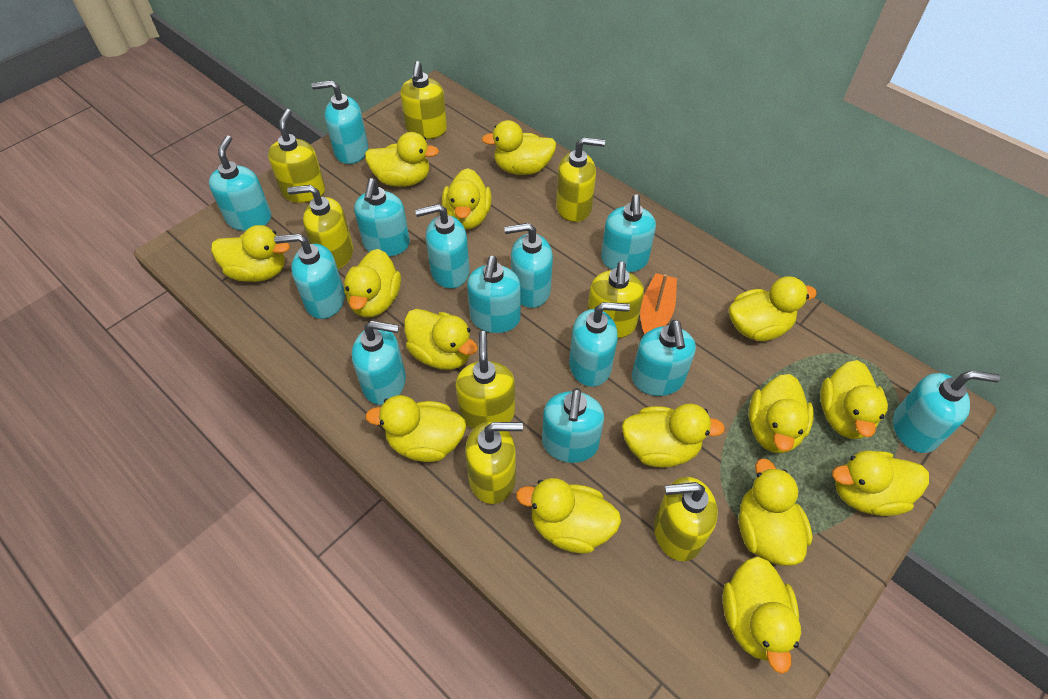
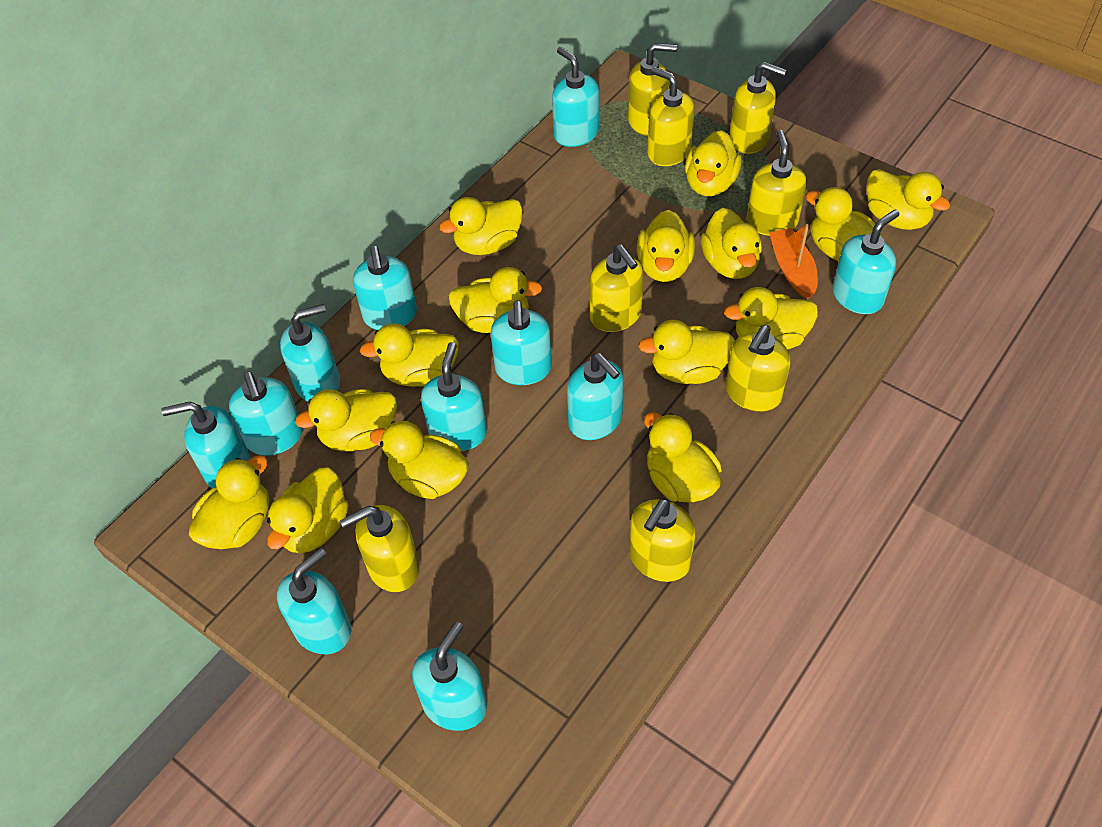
turquoise soap dispenser: 13 -> 11

